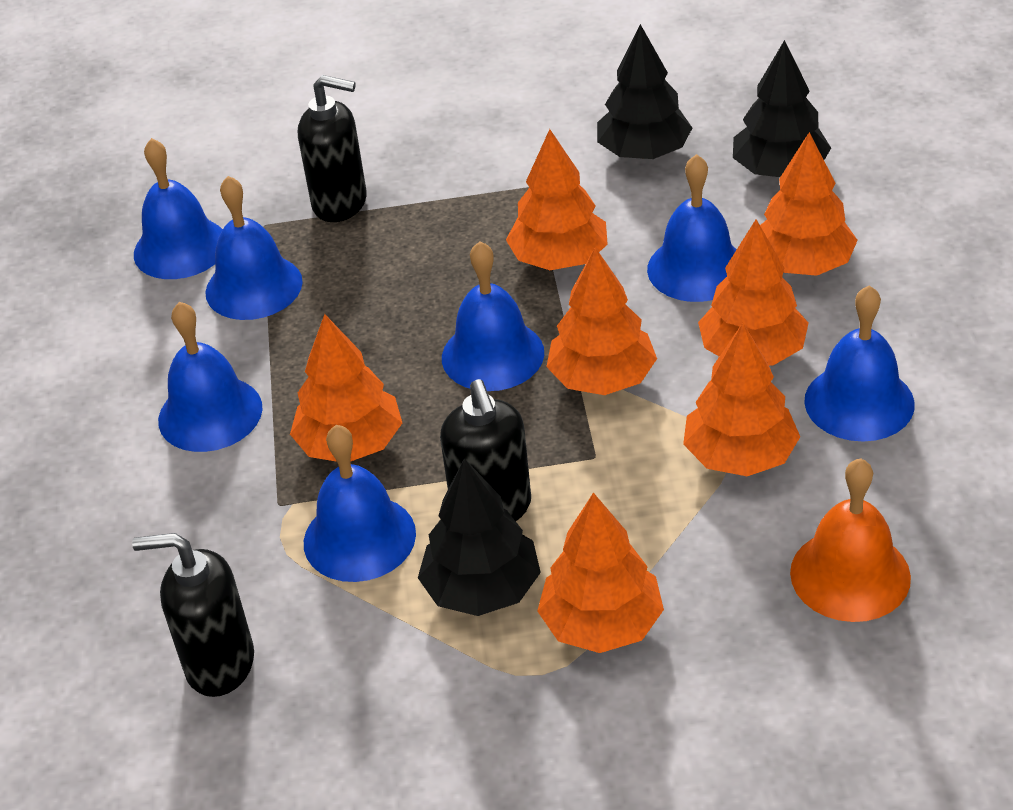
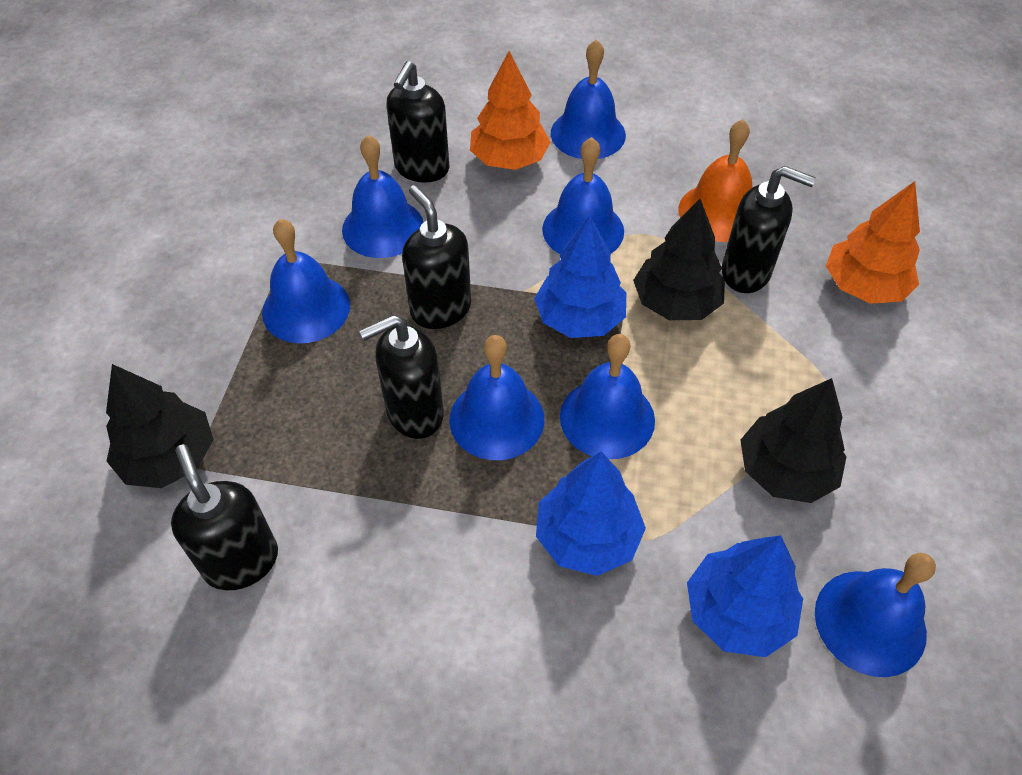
black soap dispenser: 3 -> 5
blue tree: 0 -> 3
orange tree: 7 -> 2

